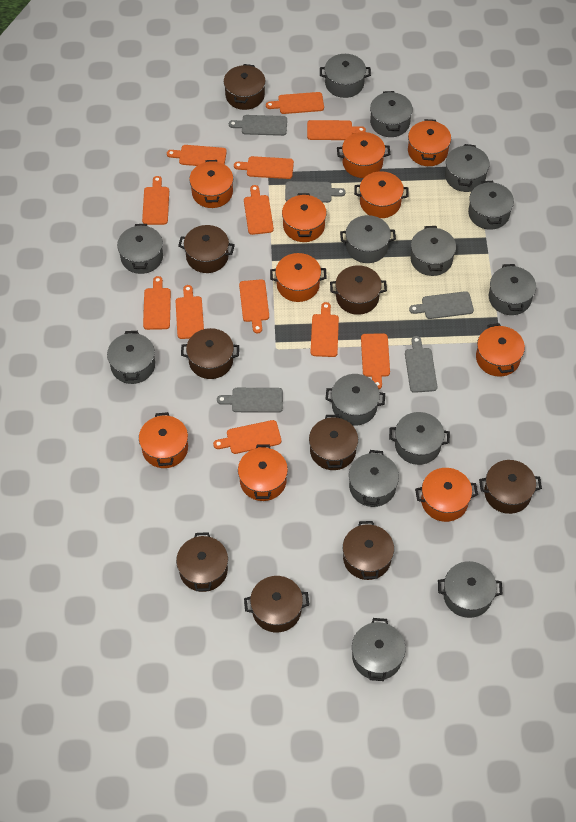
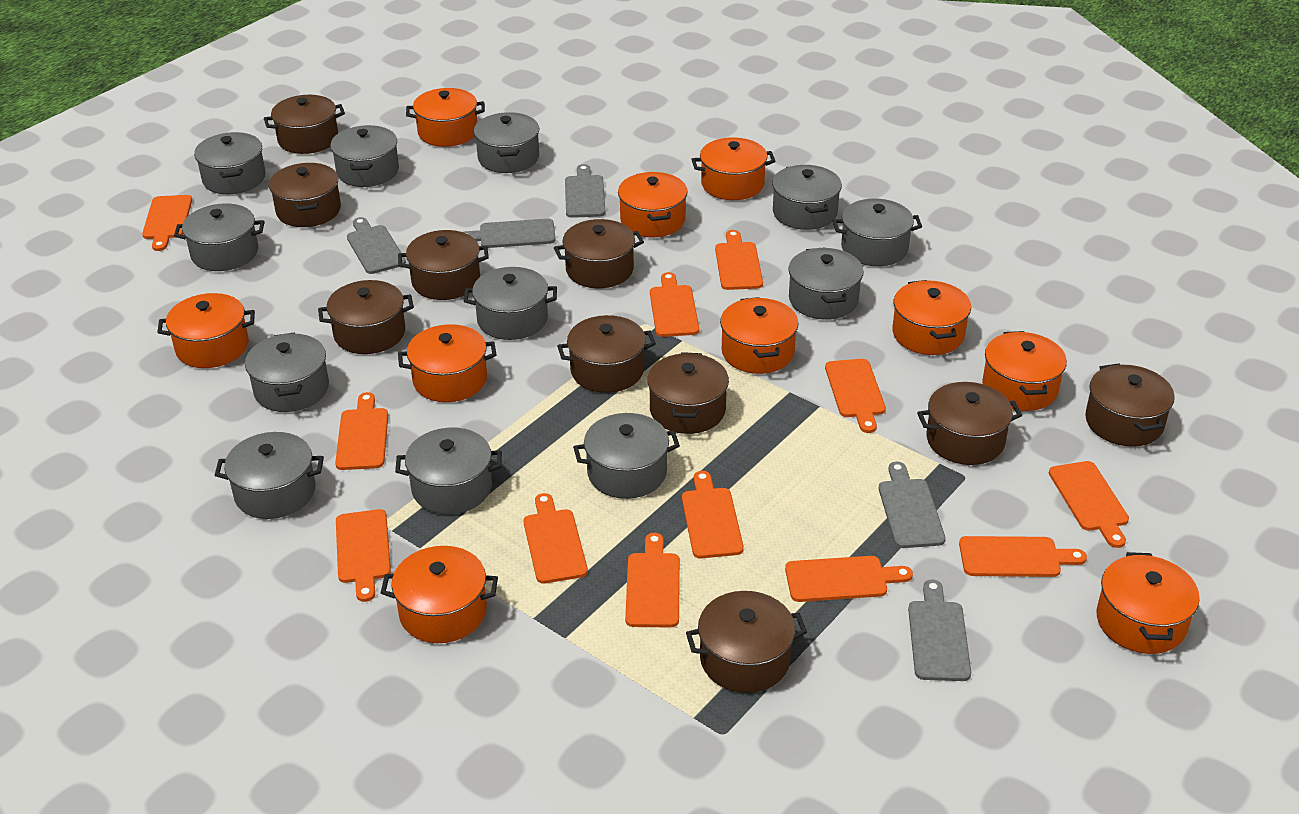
brown pot: 9 -> 10
grey pot: 14 -> 12

